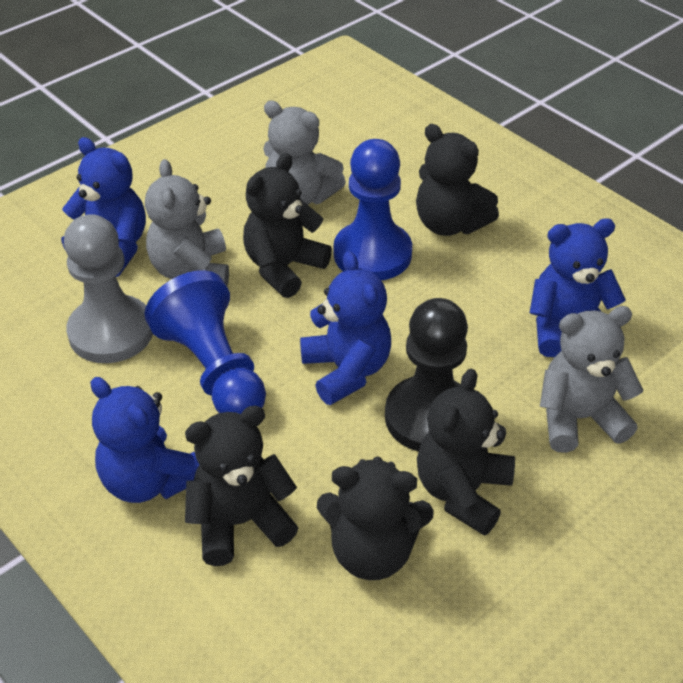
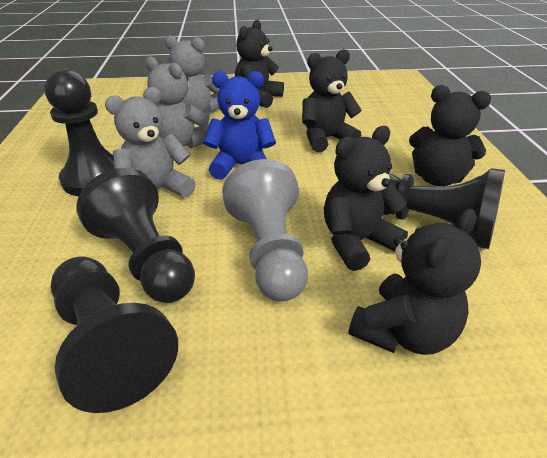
black pawn: 1 -> 4
blue pawn: 2 -> 0
blue teddy bear: 4 -> 1

